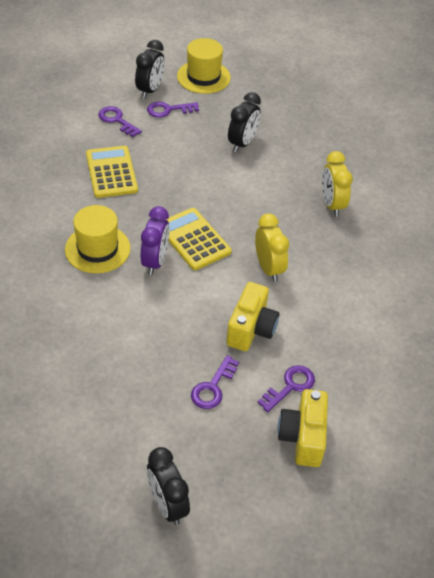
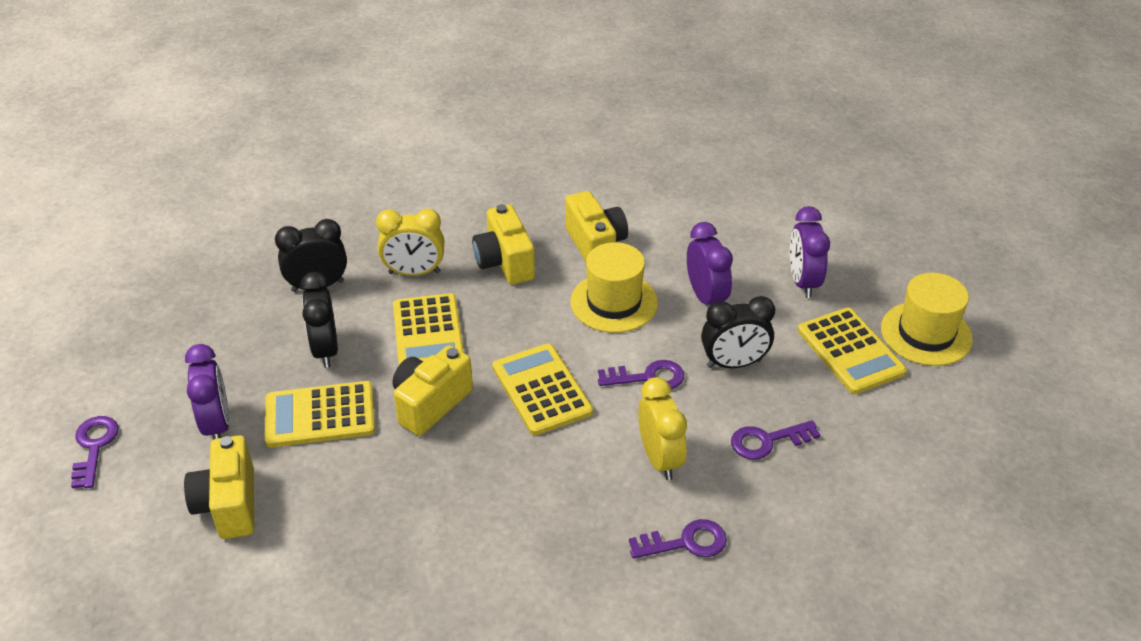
purple clock: 1 -> 3
yellow calculator: 2 -> 4
yellow camera: 2 -> 4

